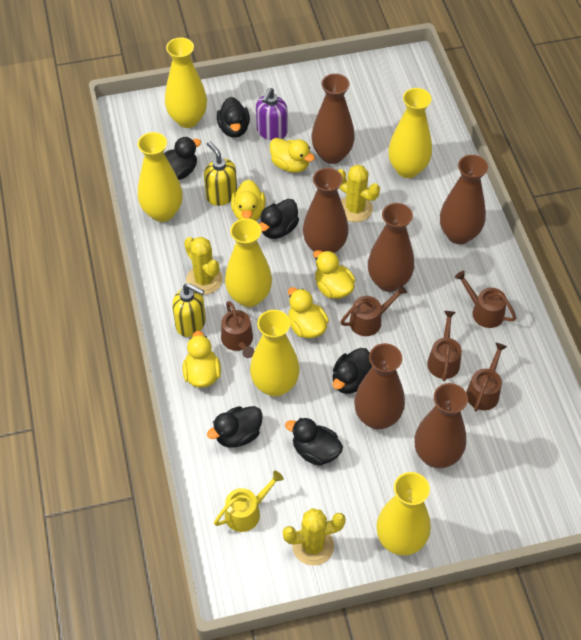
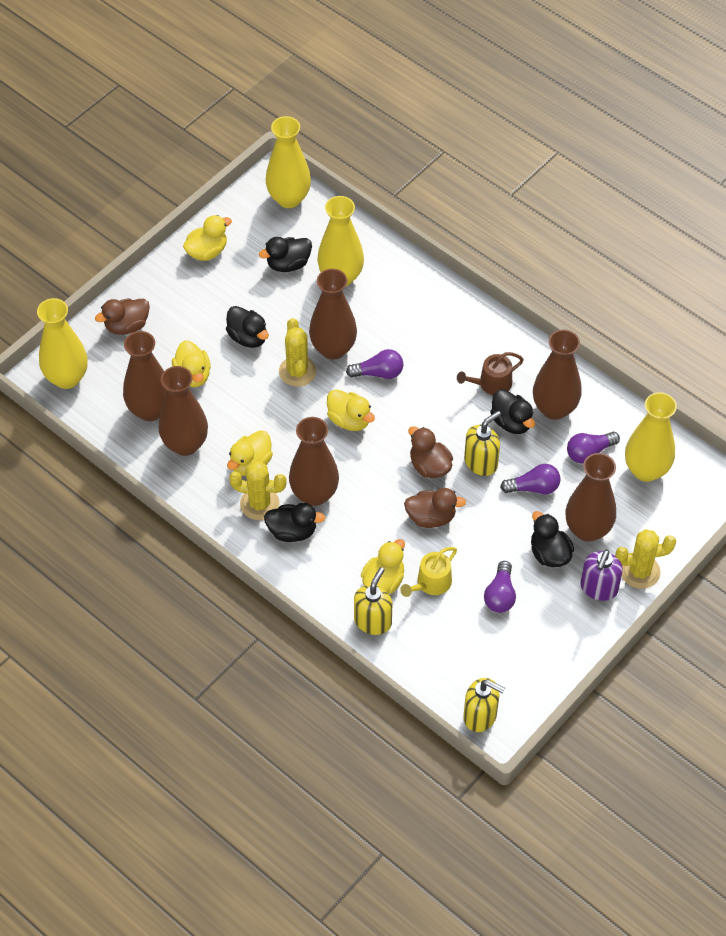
black duck: 6 -> 5
brown duck: 0 -> 3
brown watering can: 5 -> 1
purple light bulb: 0 -> 4
yellow soap dispenser: 2 -> 3
yellow vase: 6 -> 4

